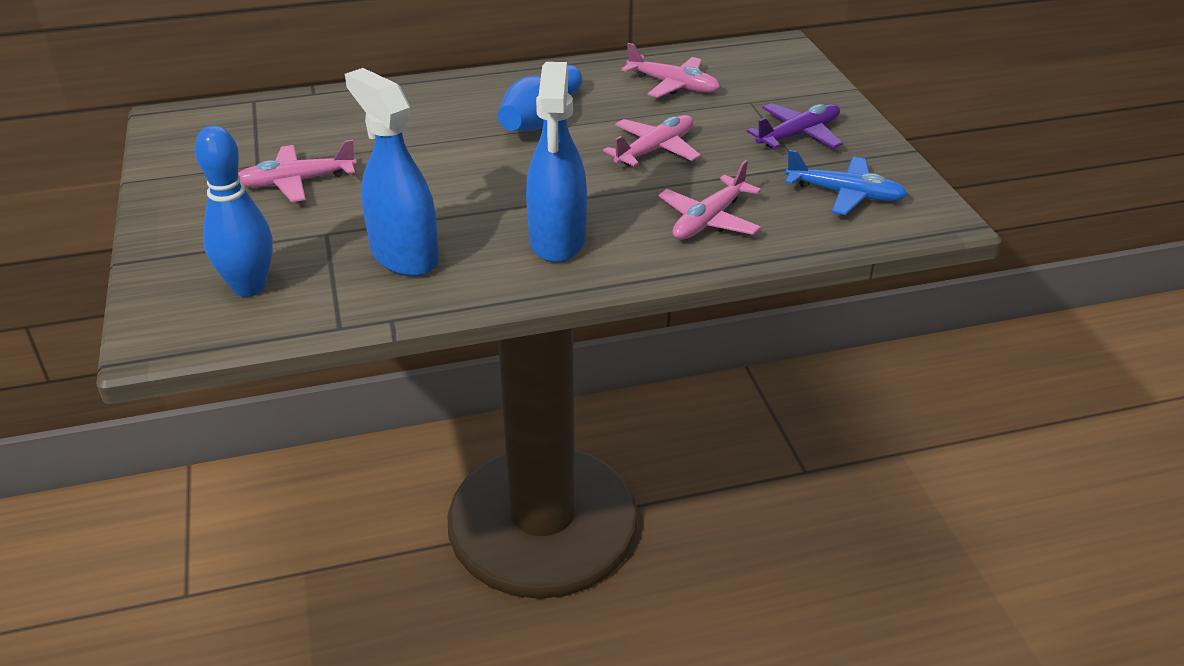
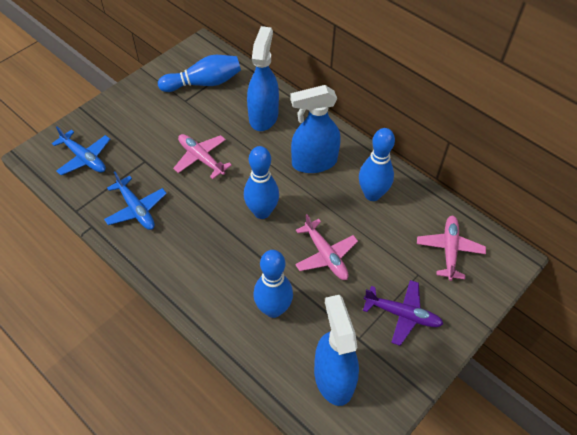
blue bowling pin: 2 -> 4
blue plane: 1 -> 2
blue spray bottle: 2 -> 3
pink plane: 4 -> 3

